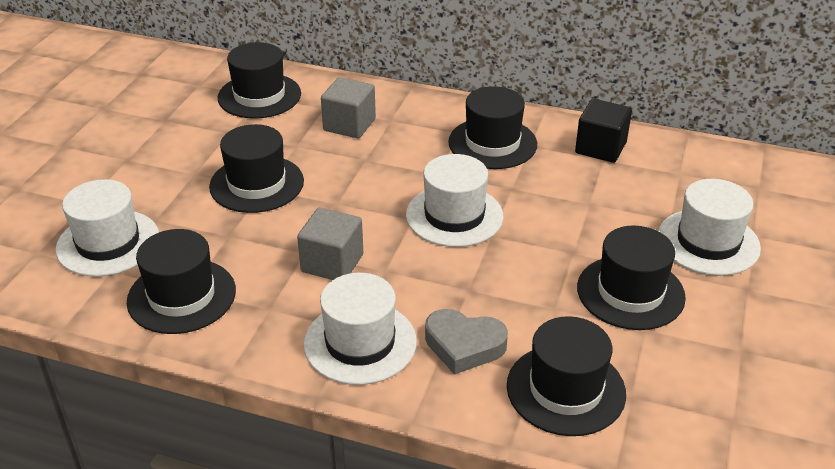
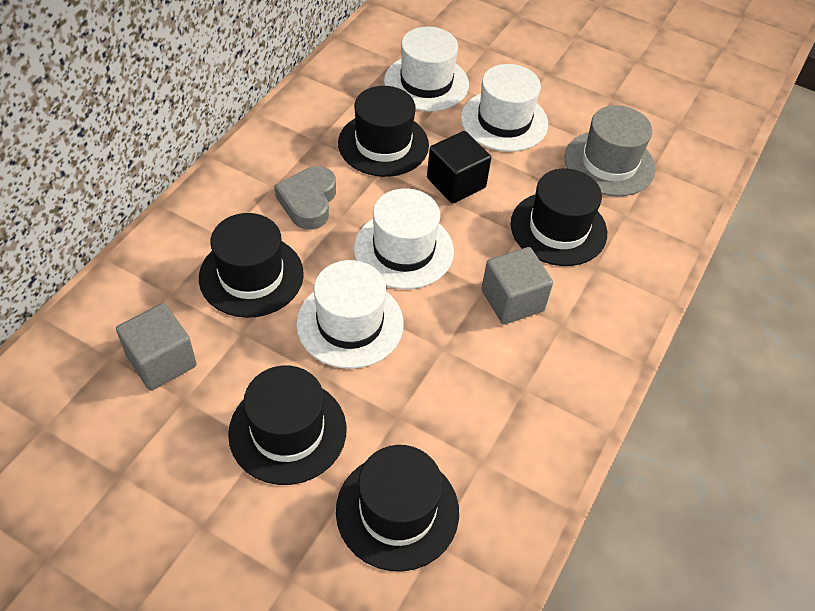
black hat: 6 -> 5
grey hat: 0 -> 1

